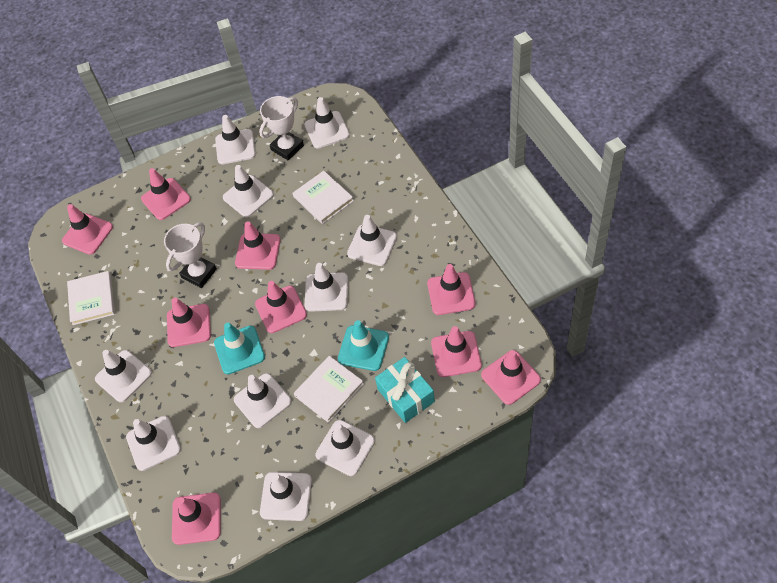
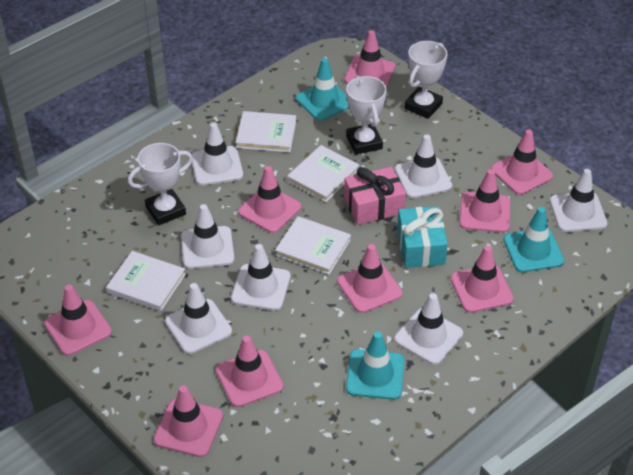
pink gift: 0 -> 1
turquoise traffic cone: 2 -> 3
white book: 3 -> 4
white traffic cone: 10 -> 7
white trophy: 2 -> 3

